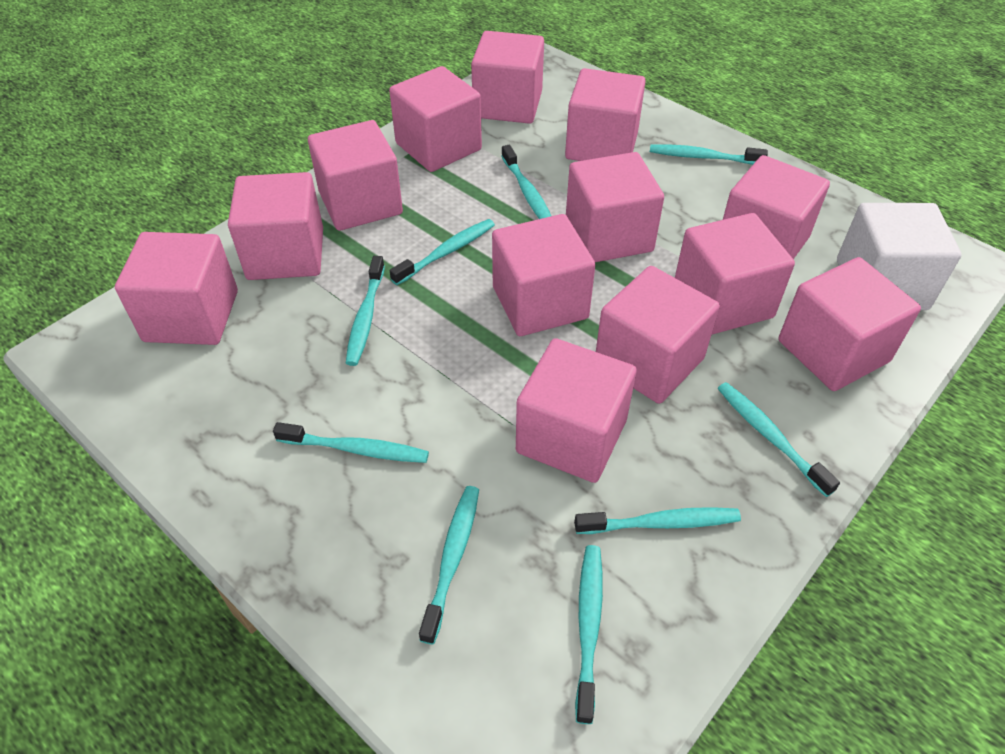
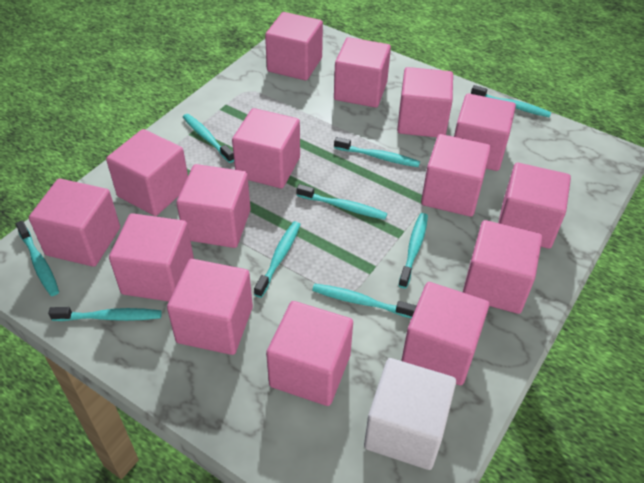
pink cube: 13 -> 15

